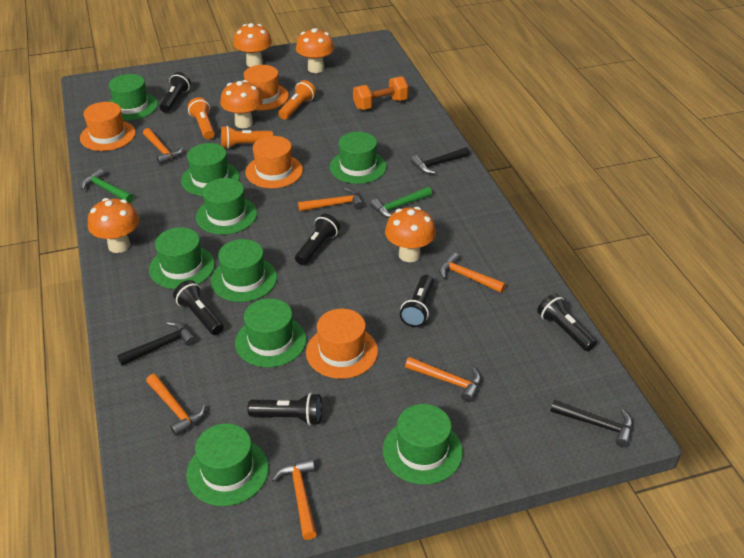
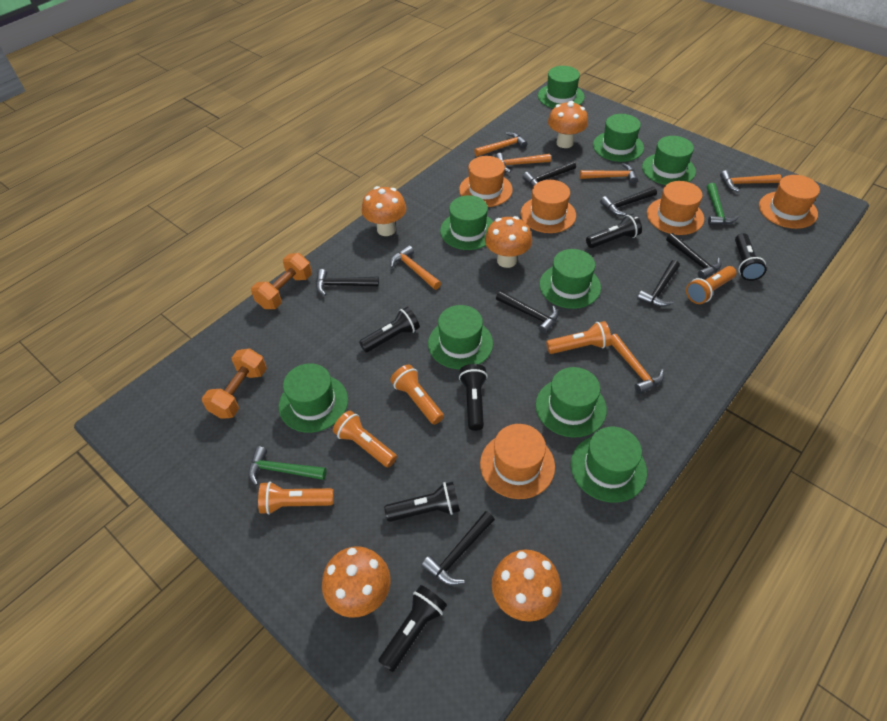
black hammer: 3 -> 7
orange dumbbell: 1 -> 2
orange flashlight: 3 -> 5
orange hat: 4 -> 5

